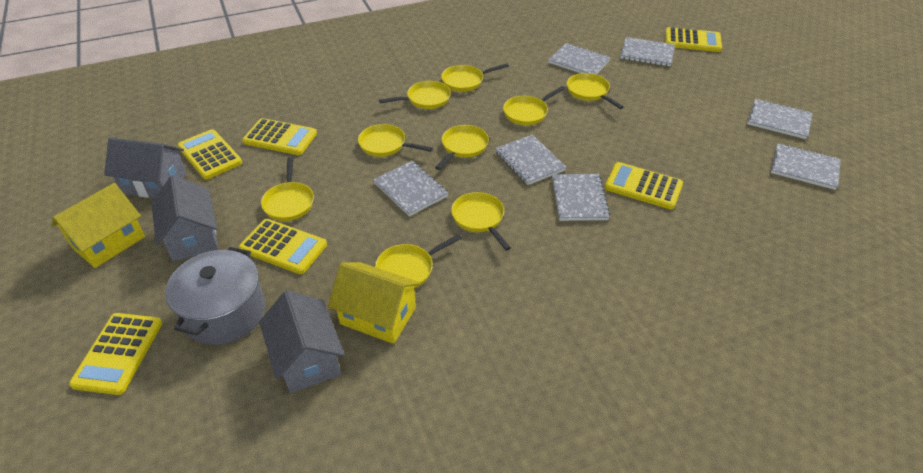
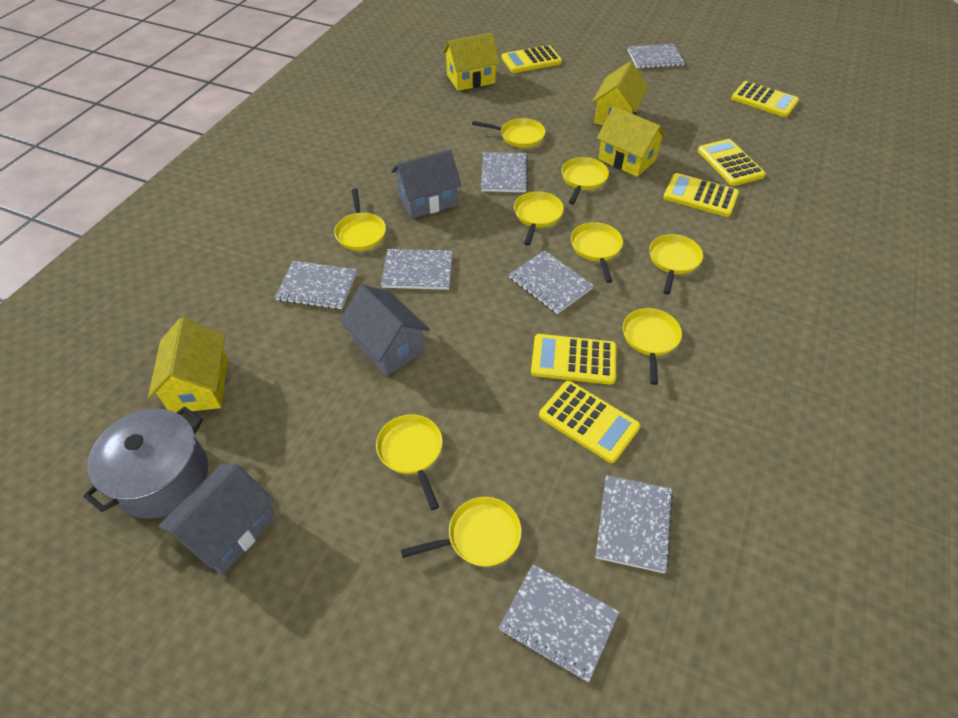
yellow house: 2 -> 4

